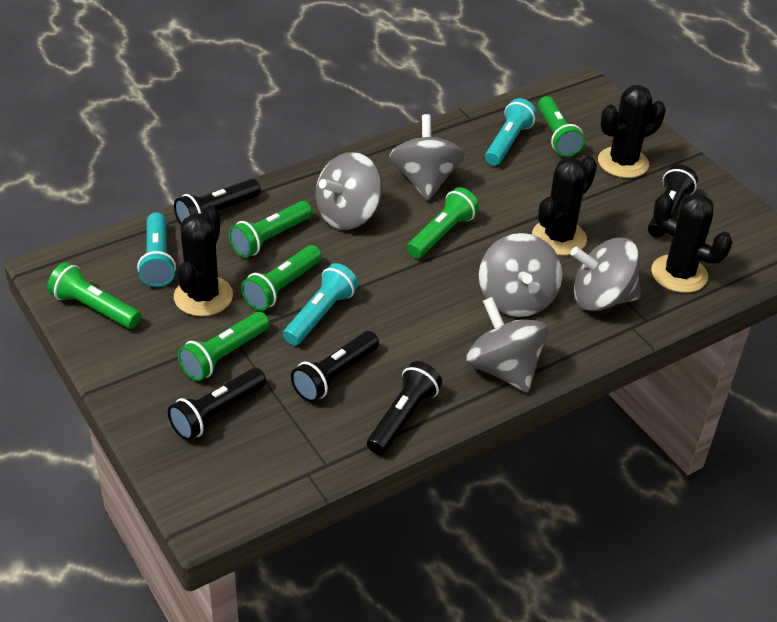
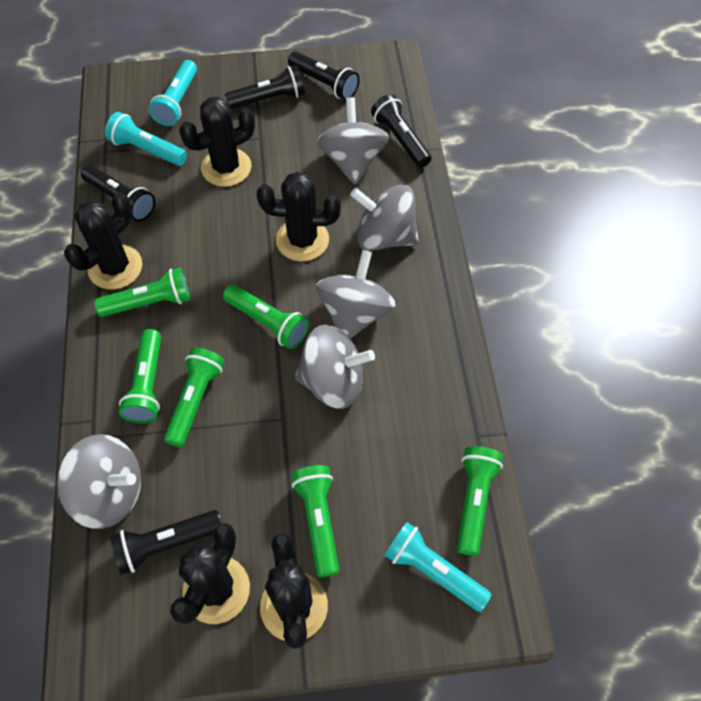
black cactus: 4 -> 5

